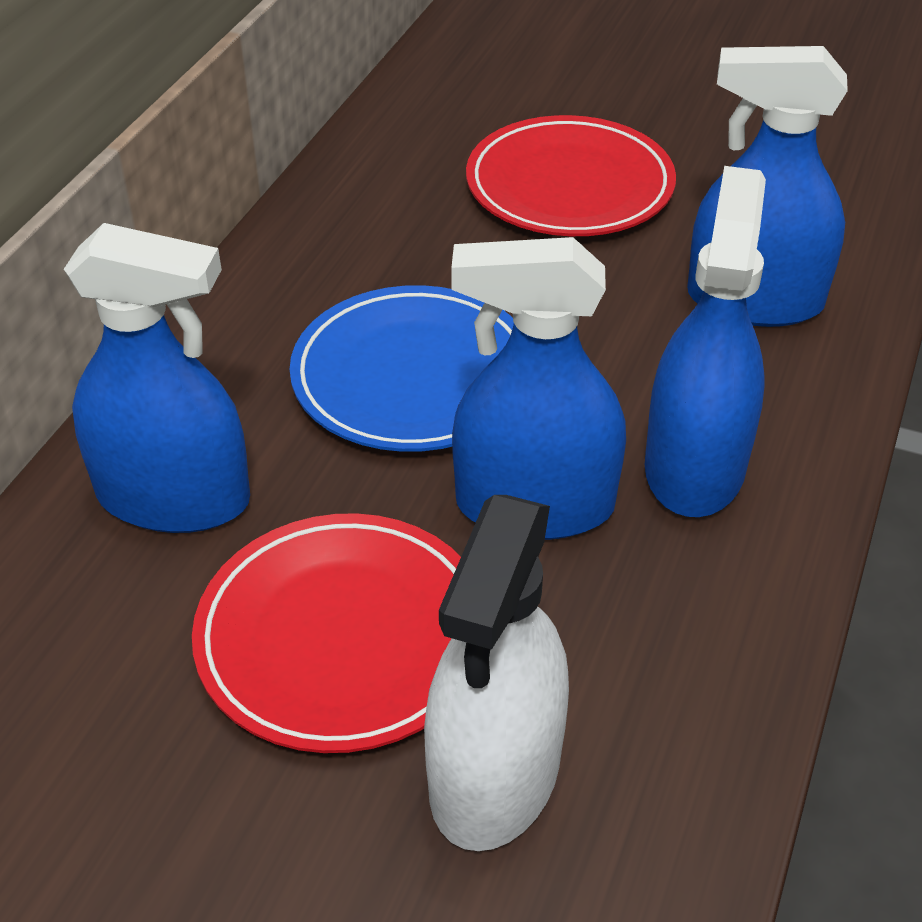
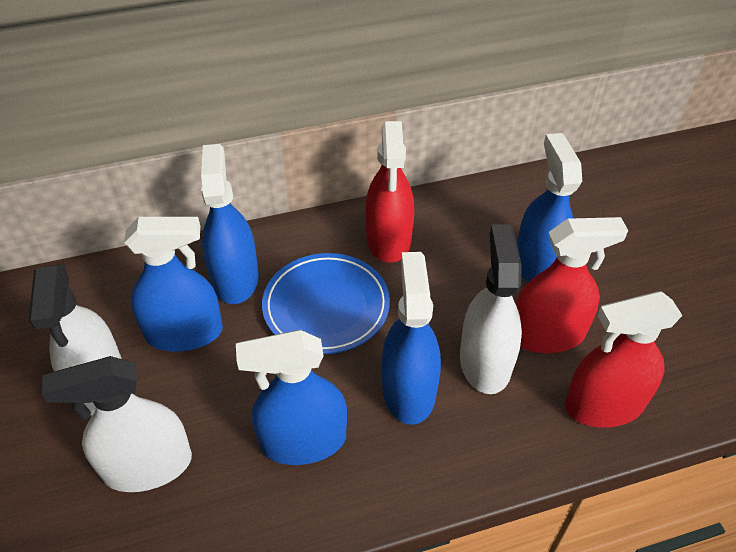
blue spray bottle: 4 -> 5
red plate: 2 -> 0
red spray bottle: 0 -> 3
white spray bottle: 1 -> 3

